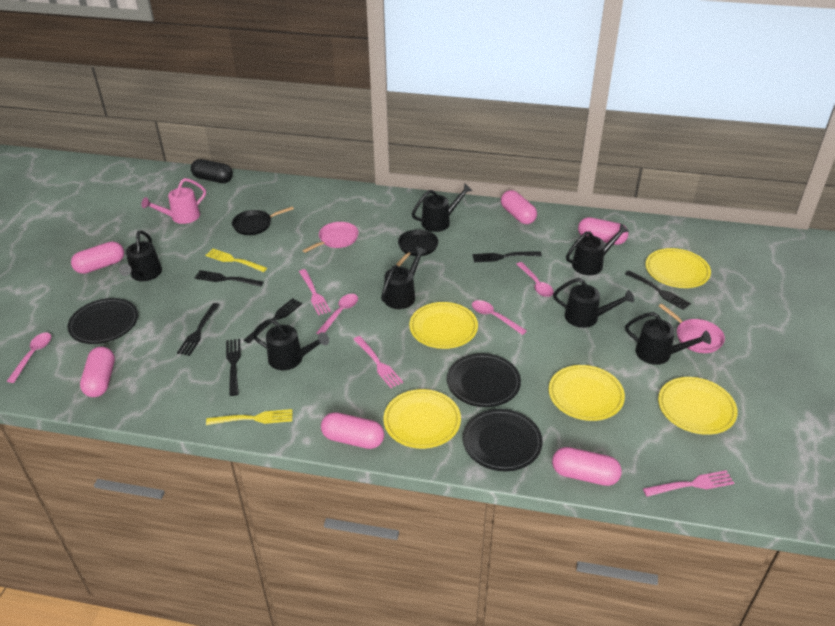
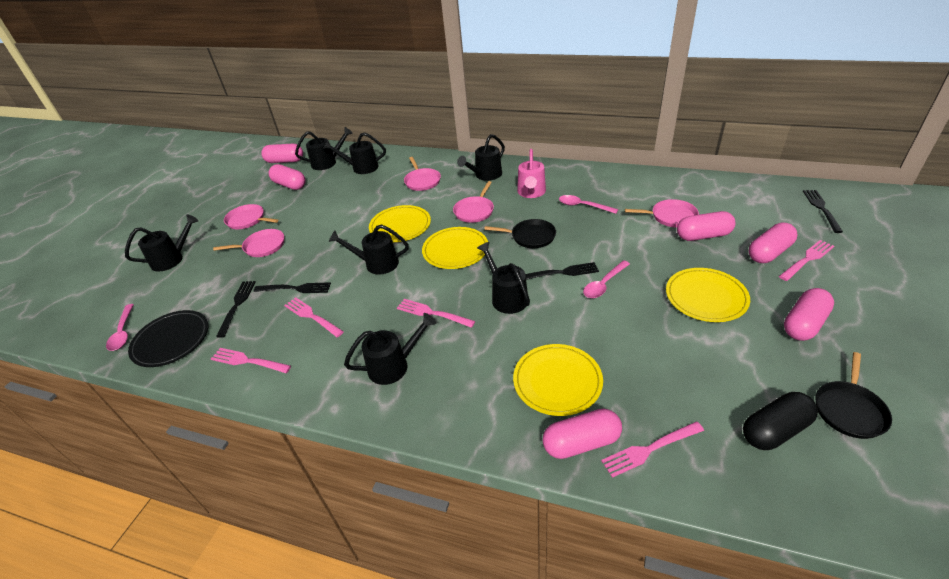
black fork: 6 -> 4
black plate: 3 -> 1
pink fork: 3 -> 5
pink pan: 2 -> 5
pink spoon: 4 -> 3
yellow fork: 2 -> 0
yellow plate: 5 -> 4

